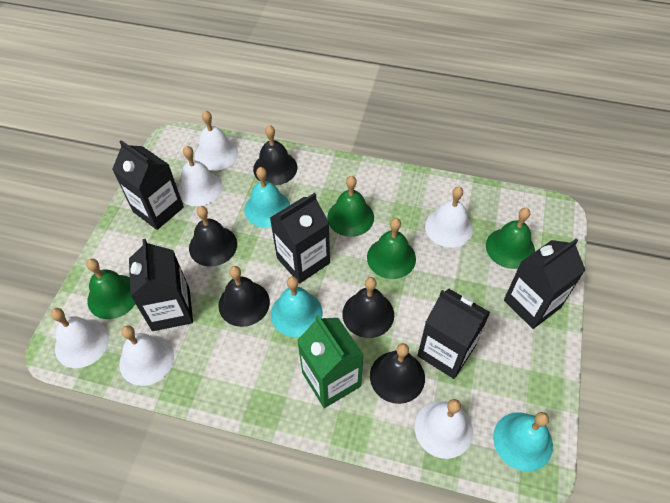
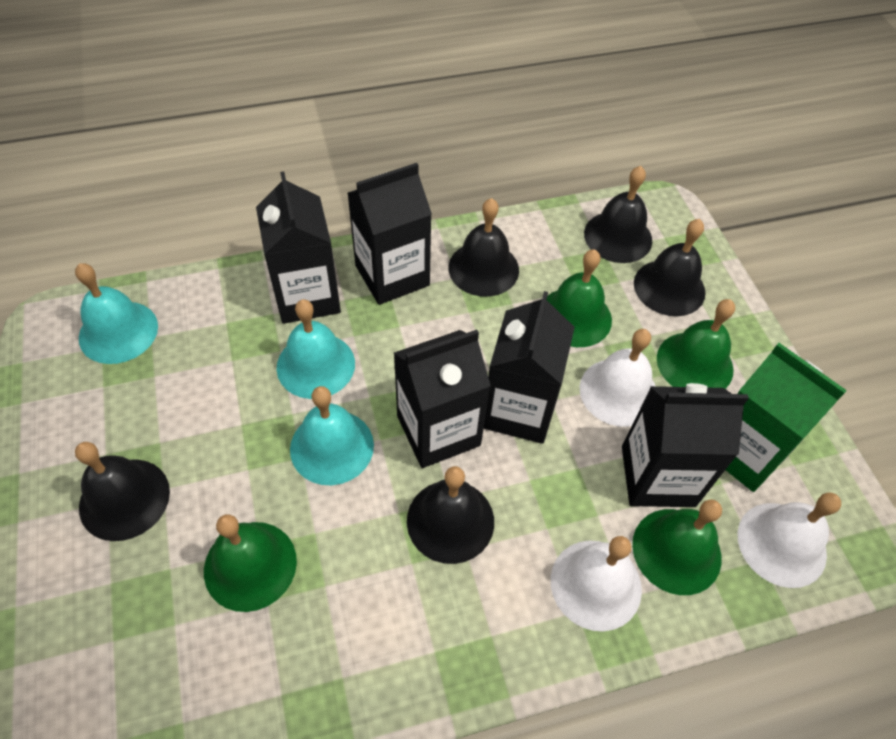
white bell: 6 -> 3

